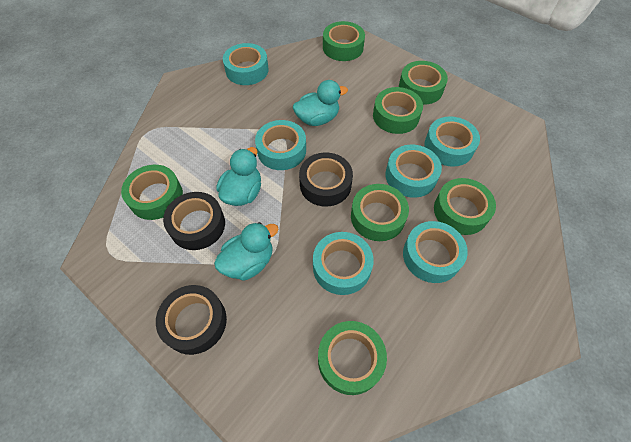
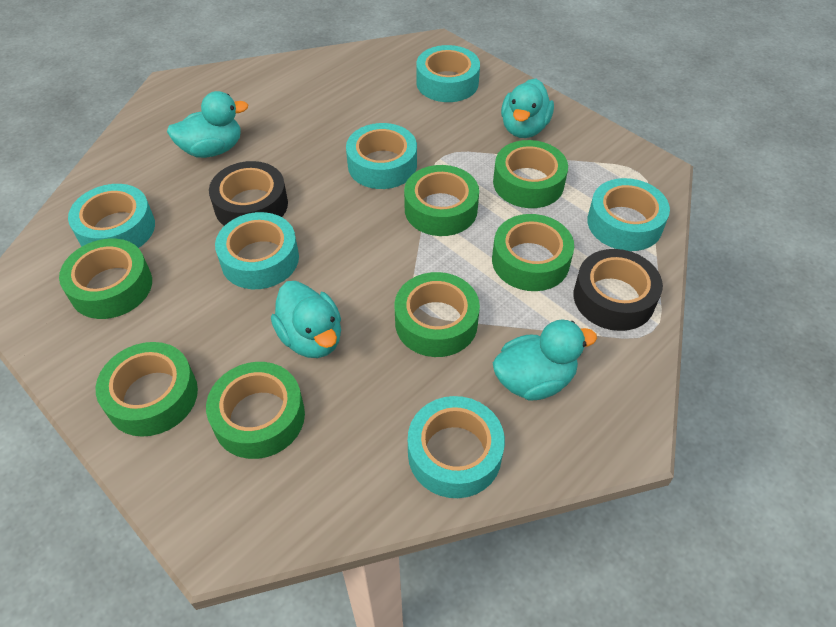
black tape: 3 -> 2
turquoise duck: 3 -> 4

